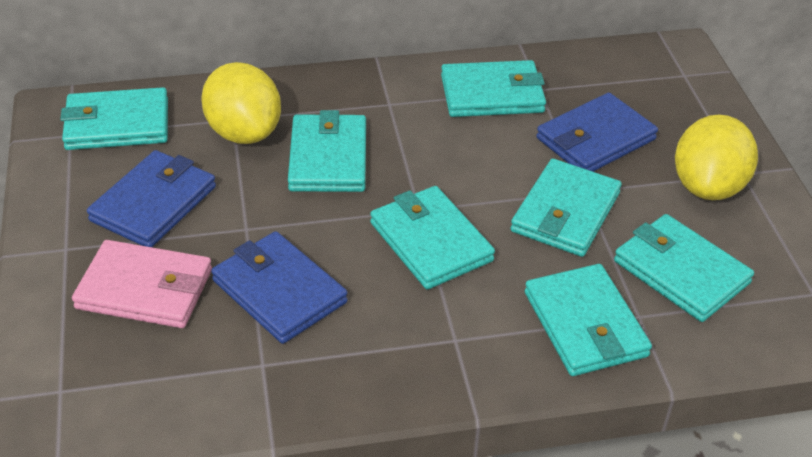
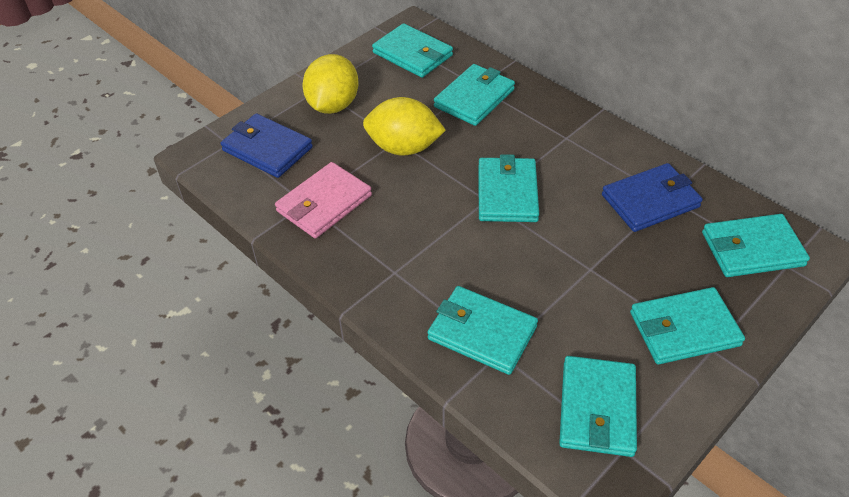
blue wallet: 3 -> 2

